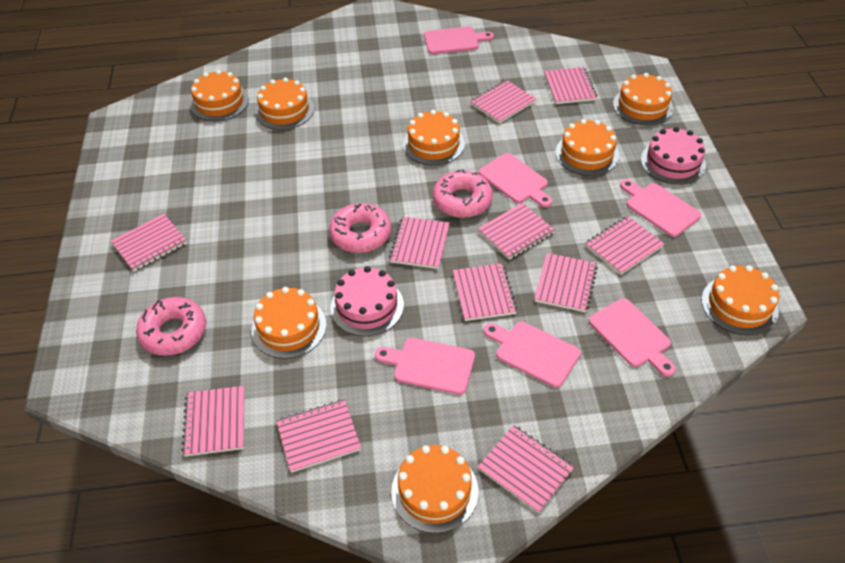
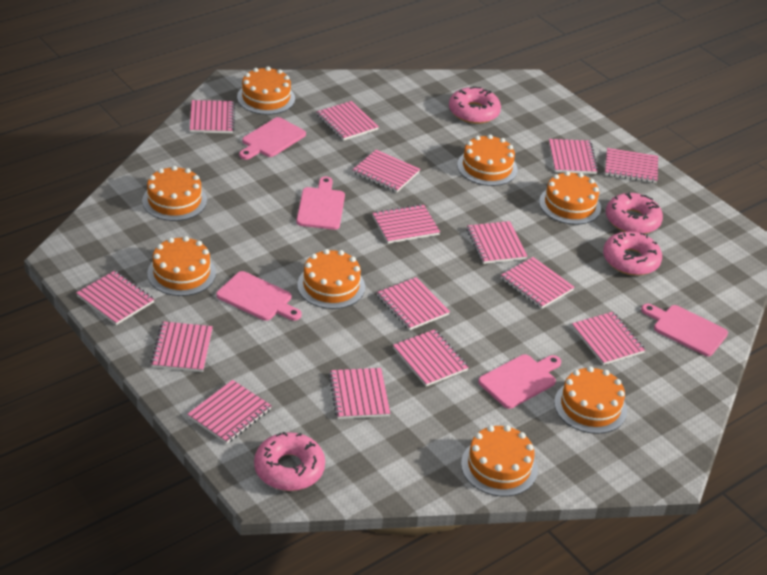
pink cake: 2 -> 0
pink cutting board: 6 -> 5
pink donut: 3 -> 4
pink notebook: 11 -> 15

